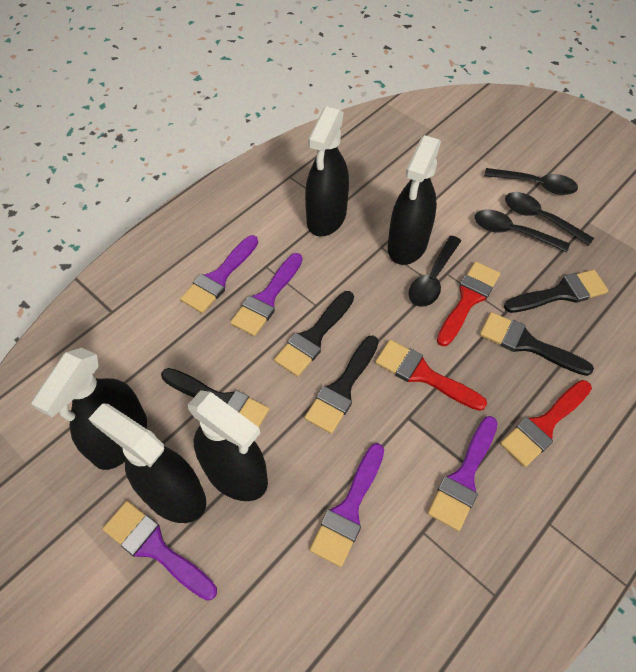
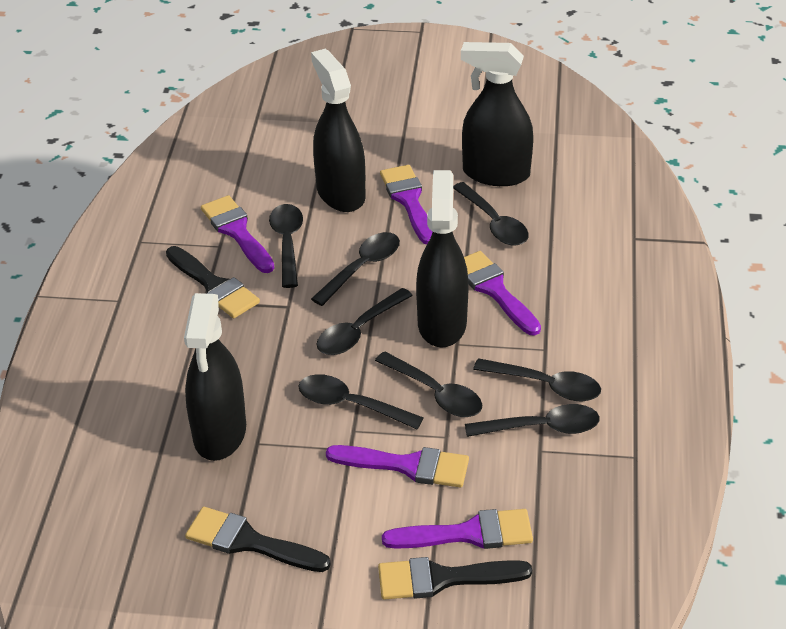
black brush: 5 -> 3
black spoon: 4 -> 8
black spray bottle: 5 -> 4
red brush: 3 -> 0

